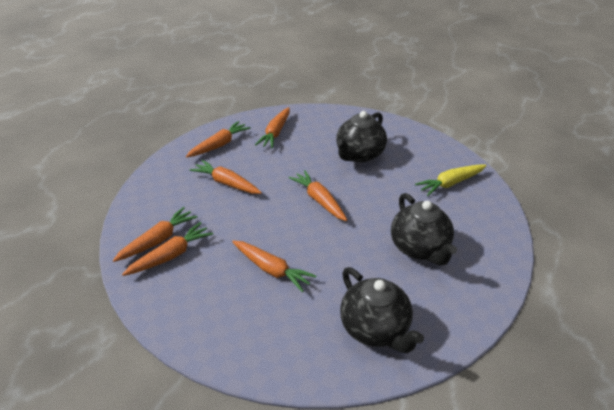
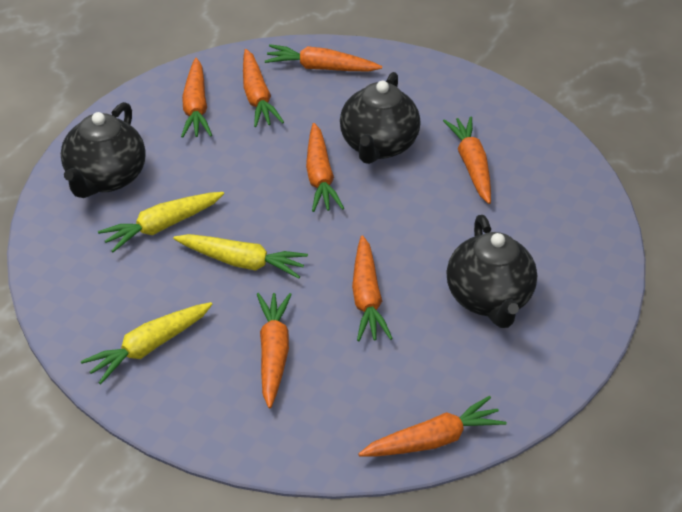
orange carrot: 7 -> 8
yellow carrot: 1 -> 3

